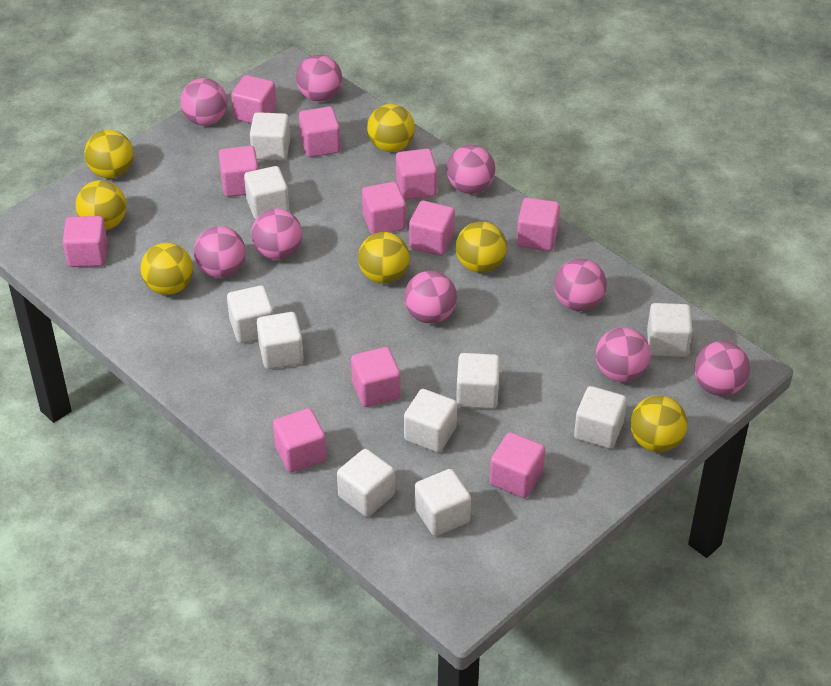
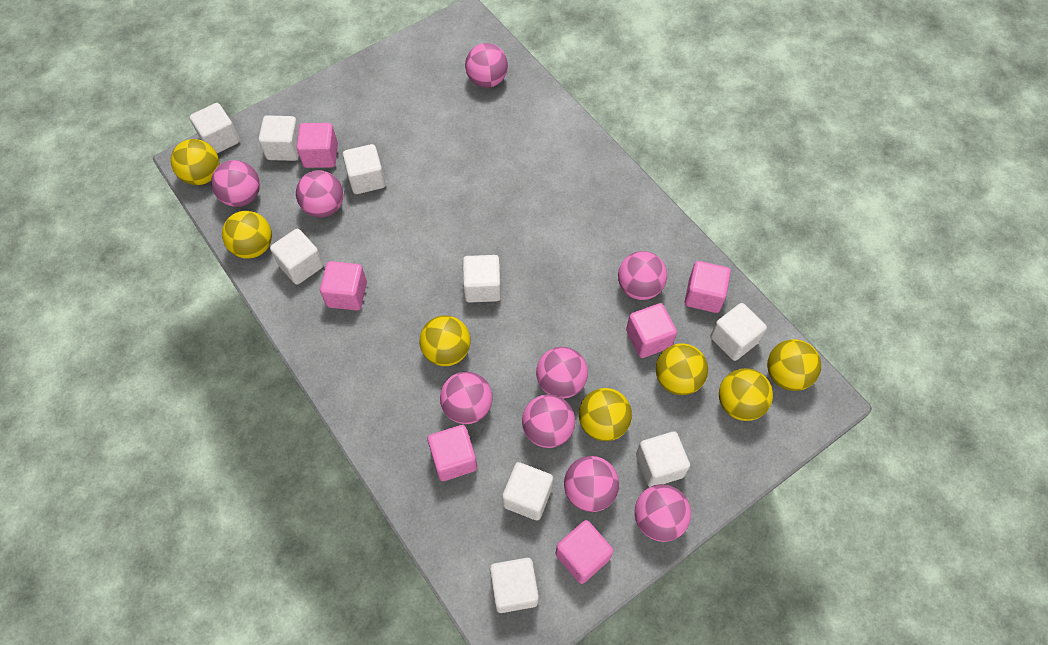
pink cube: 11 -> 6
white cube: 10 -> 9

